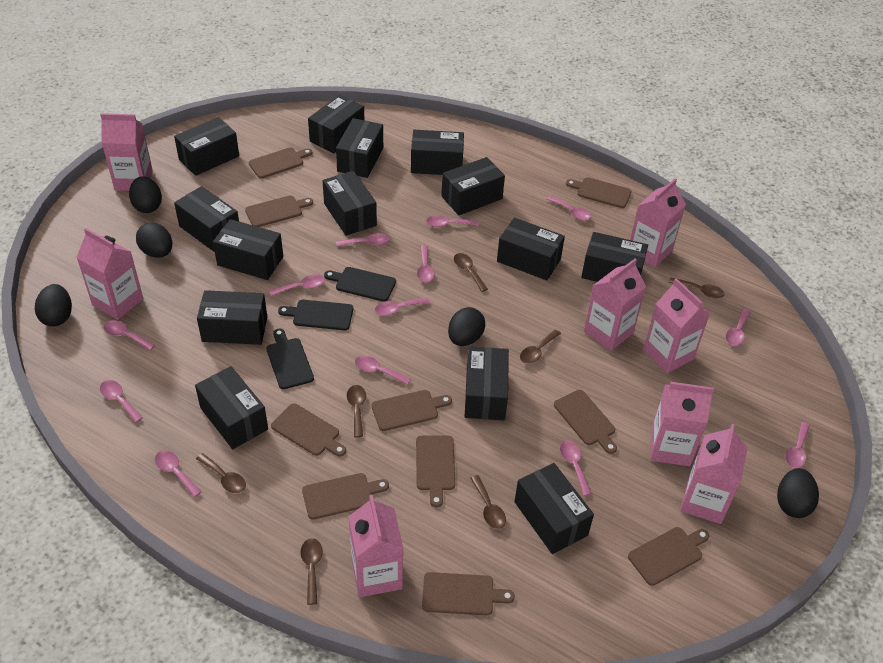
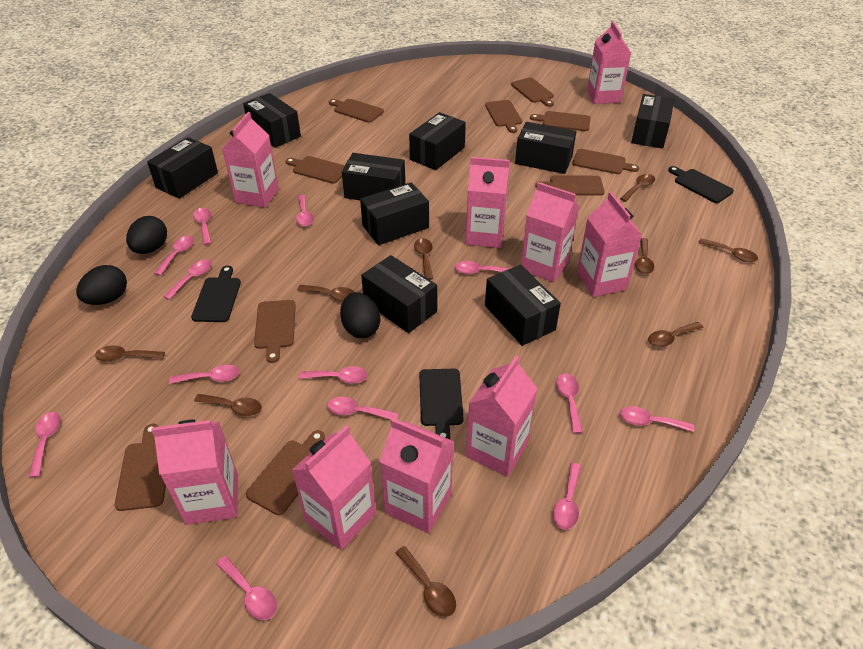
black box: 14 -> 9
black egg: 5 -> 3
brown spoon: 7 -> 9
pink carton: 8 -> 9

